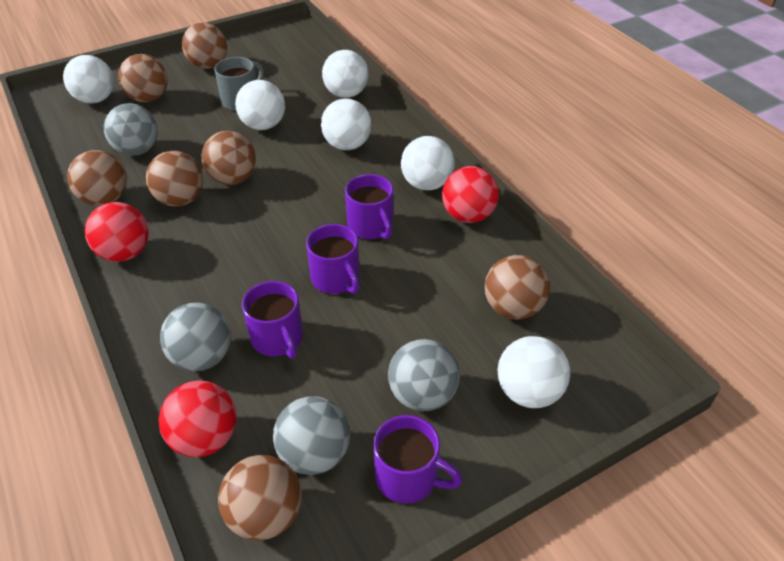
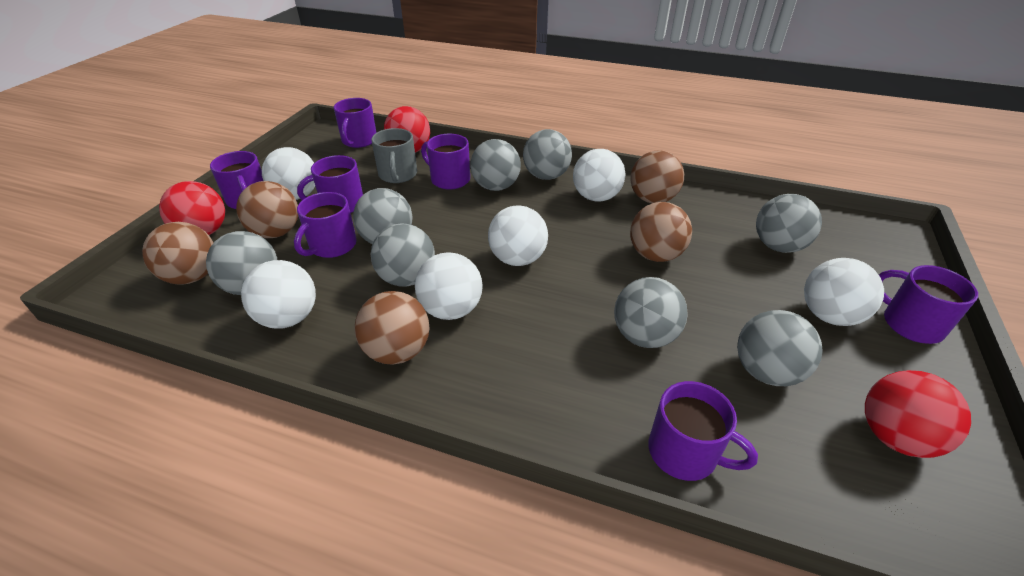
brown ball: 7 -> 5
grey ball: 4 -> 8
purple mug: 4 -> 7

